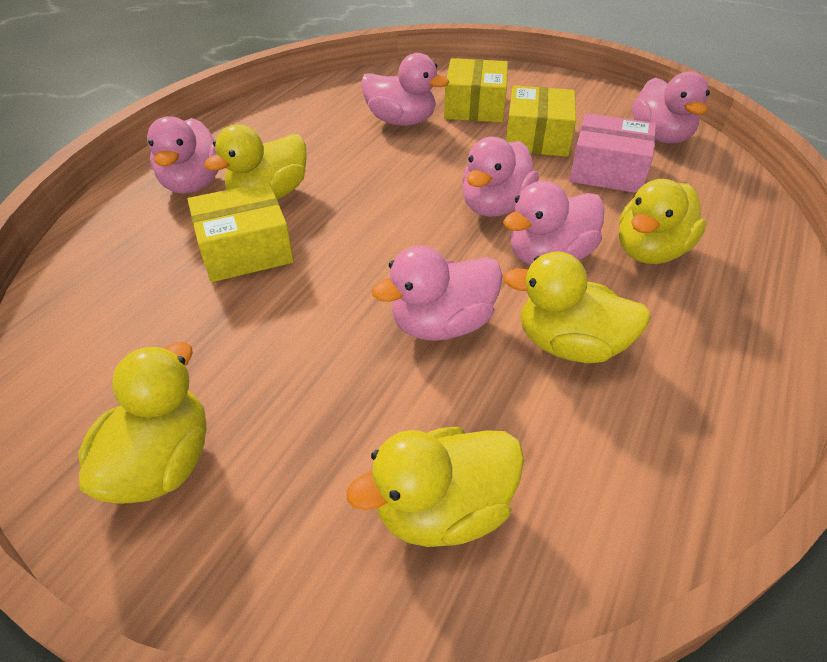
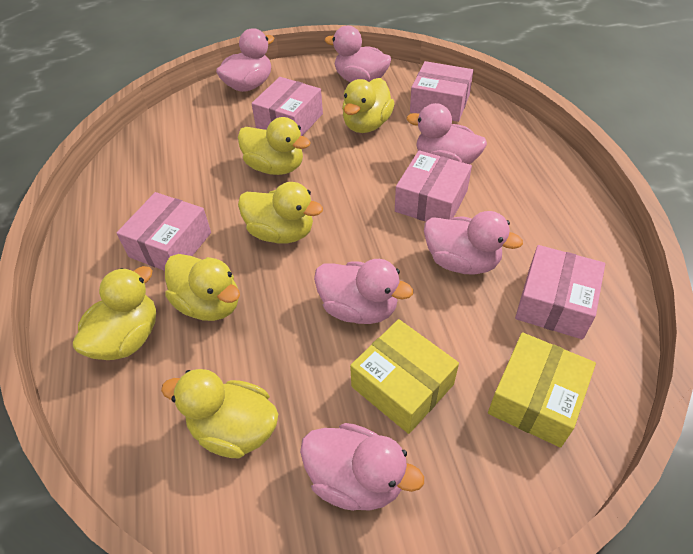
pink box: 1 -> 5
yellow box: 3 -> 2
yellow duck: 5 -> 6

